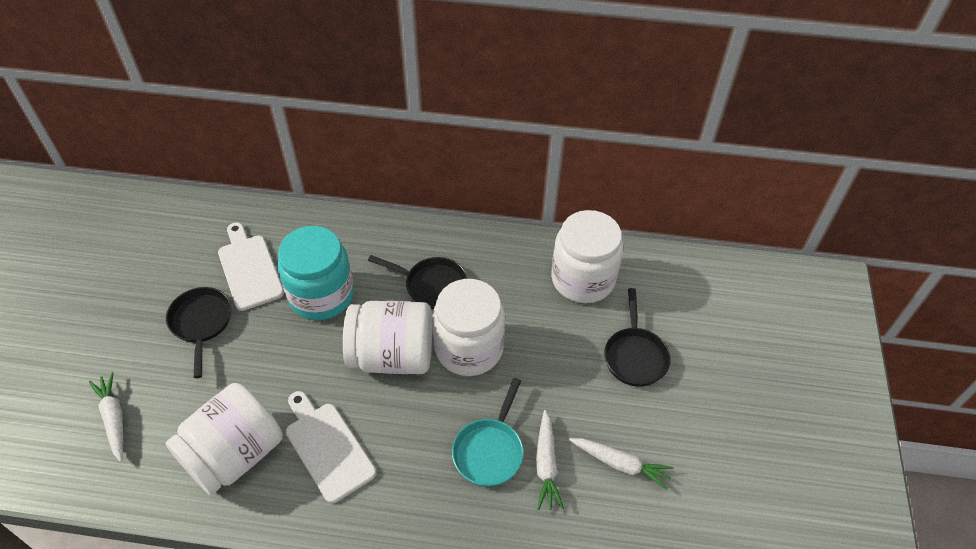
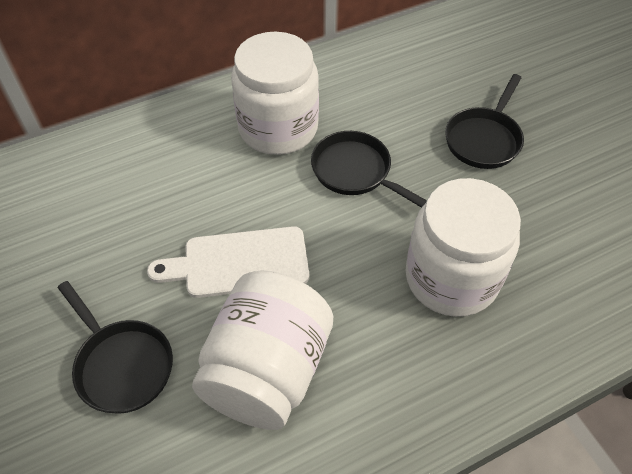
turquoise jar: 1 -> 0
turquoise pan: 1 -> 0
white carrot: 3 -> 0
white cutting board: 2 -> 1
white jar: 4 -> 3

